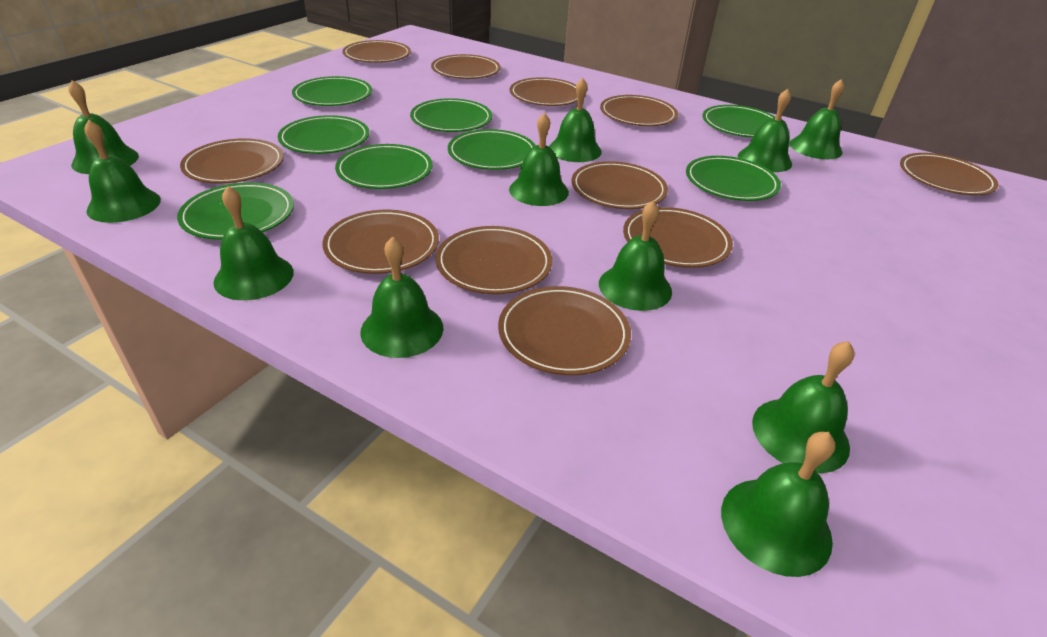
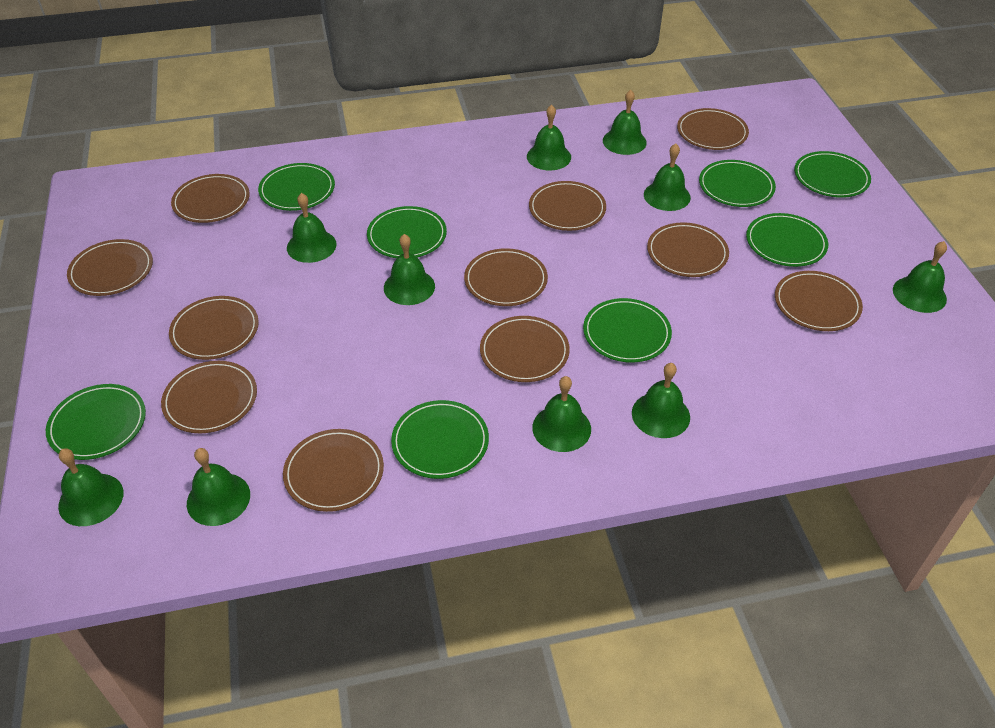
green bell: 11 -> 10

